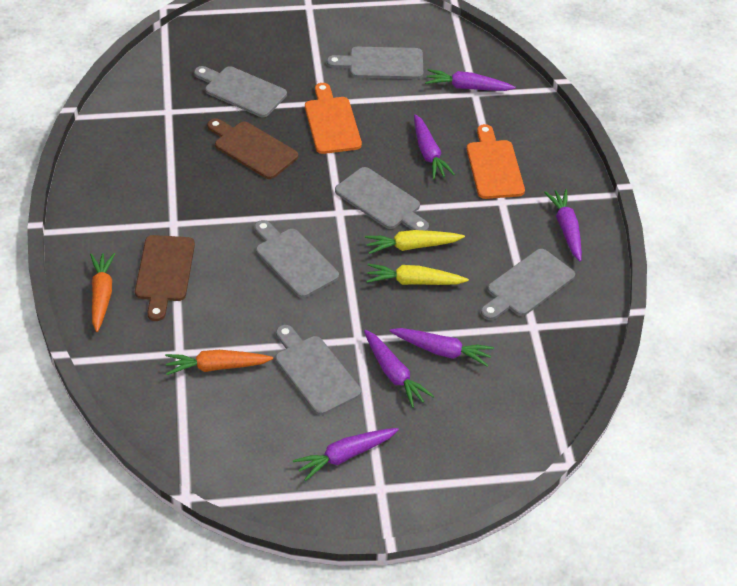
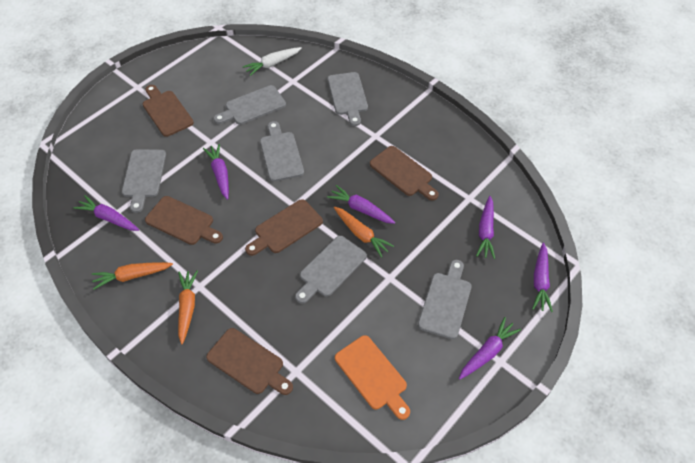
brown cutting board: 2 -> 5
orange carrot: 2 -> 3
orange cutting board: 2 -> 1
white carrot: 0 -> 1
yellow carrot: 2 -> 0

